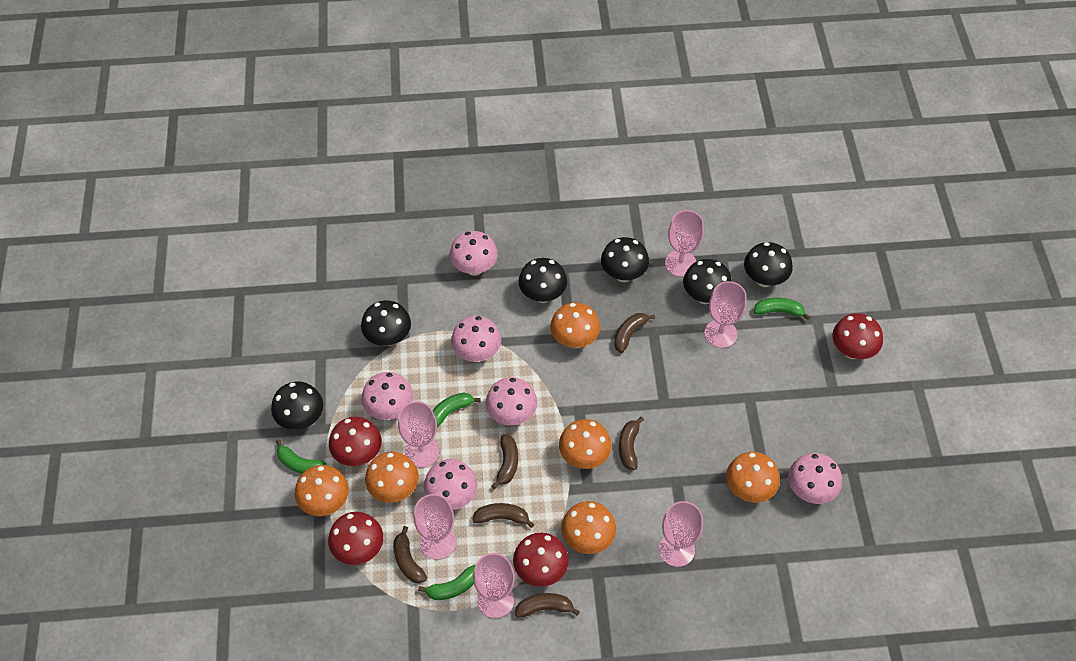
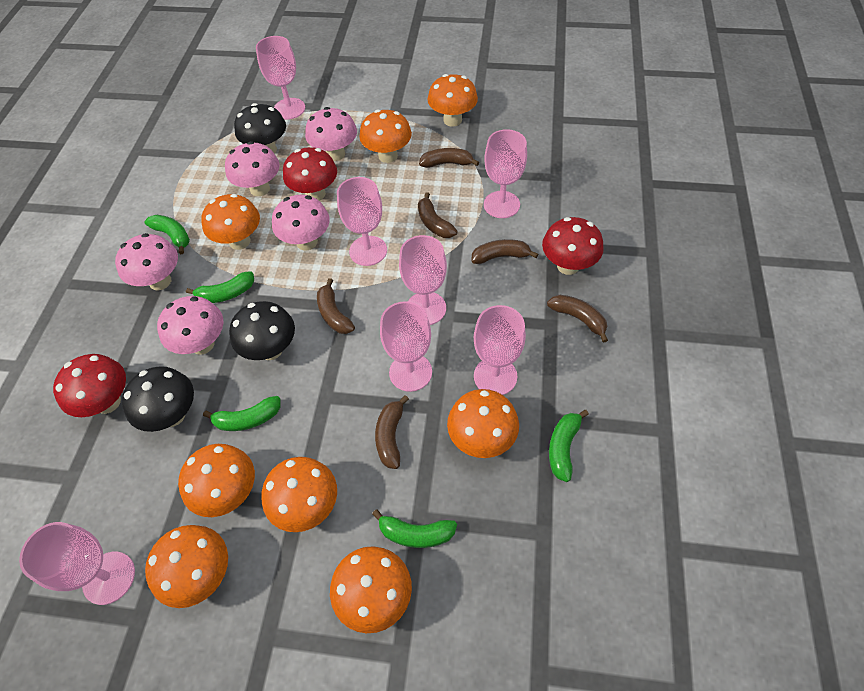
black mushroom: 6 -> 3
green banana: 4 -> 5
orange mushroom: 6 -> 8
pink goblet: 6 -> 7
pink mushroom: 6 -> 5
red mushroom: 4 -> 3

